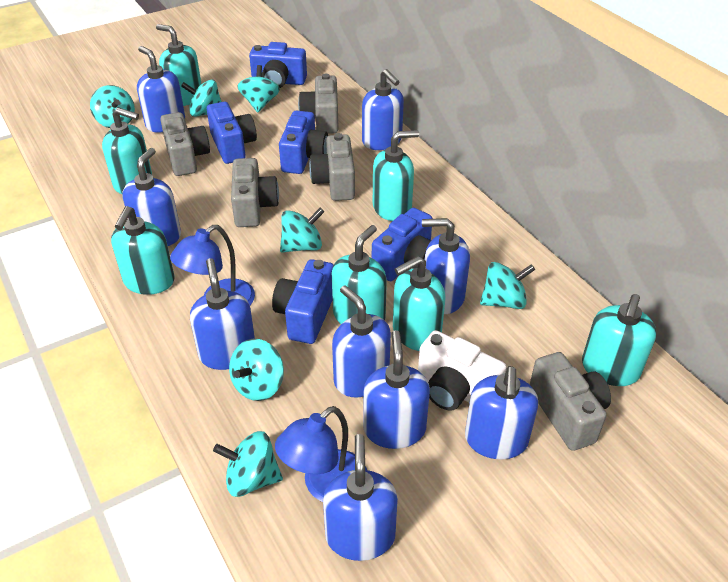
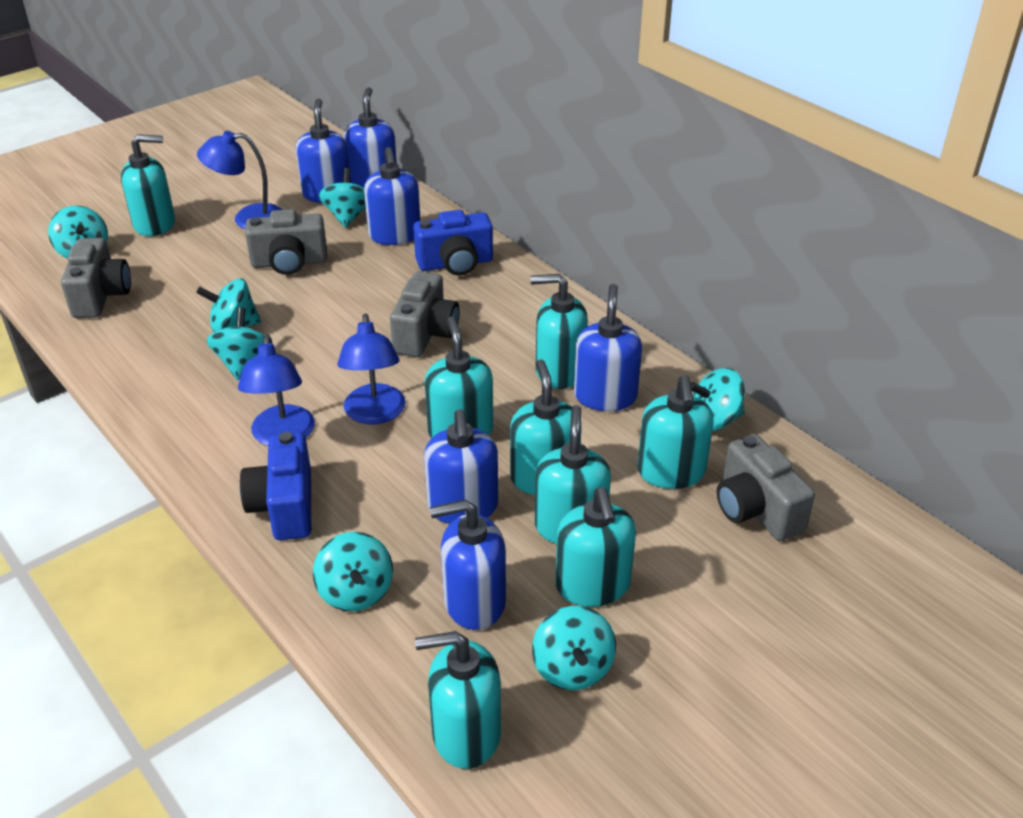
blue camera: 5 -> 2
blue lamp: 2 -> 3
blue soap dispenser: 9 -> 6
grey camera: 5 -> 4
turquoise soap dispenser: 7 -> 8
white camera: 1 -> 0

